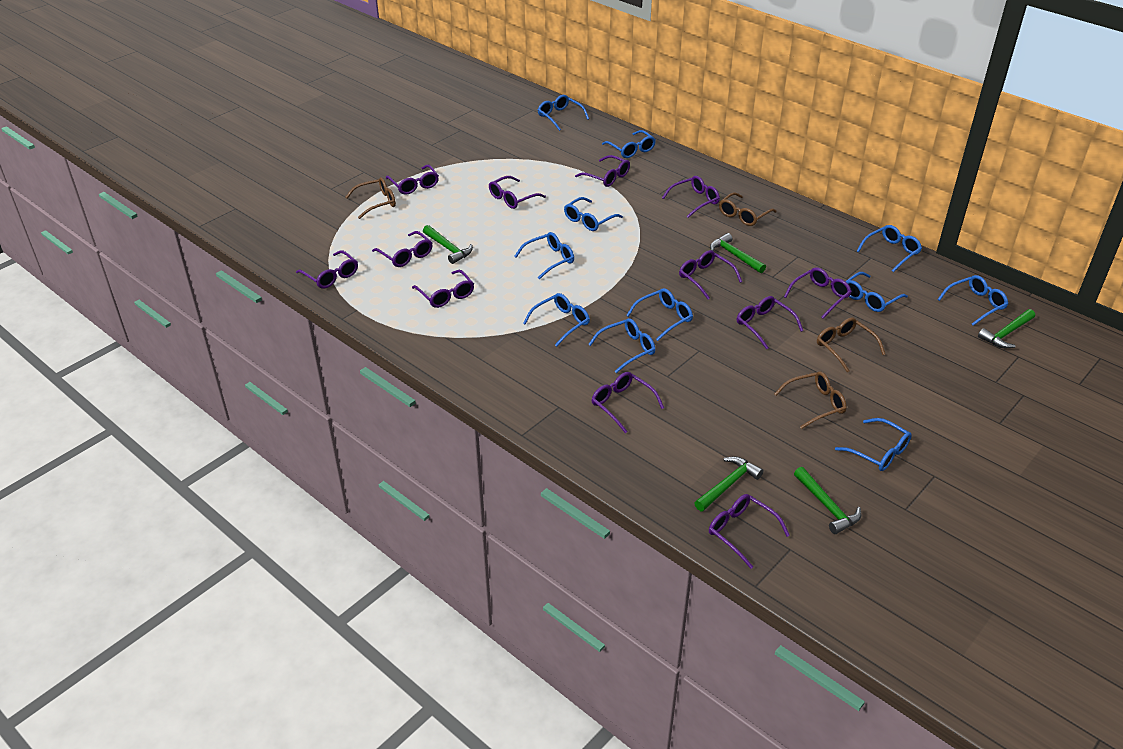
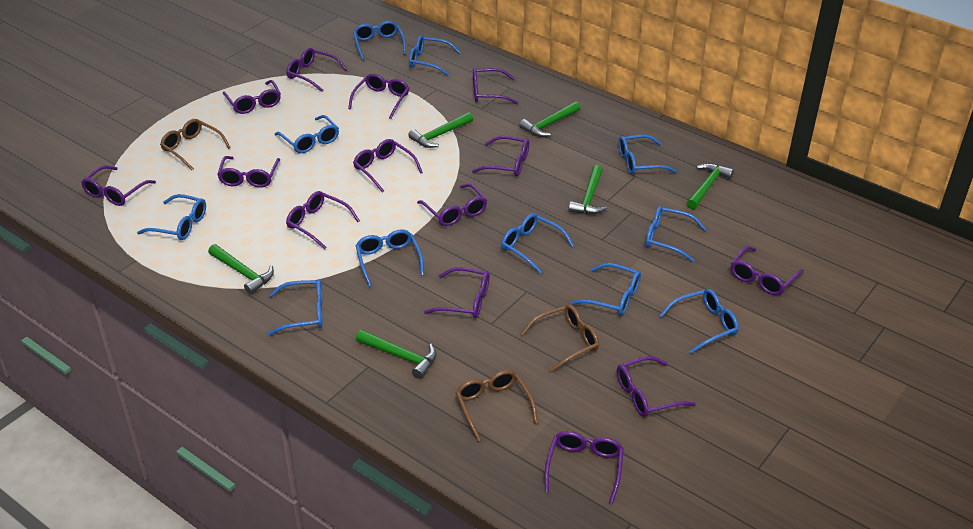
brown glasses: 4 -> 3
green hammer: 5 -> 6
purple glasses: 12 -> 14

